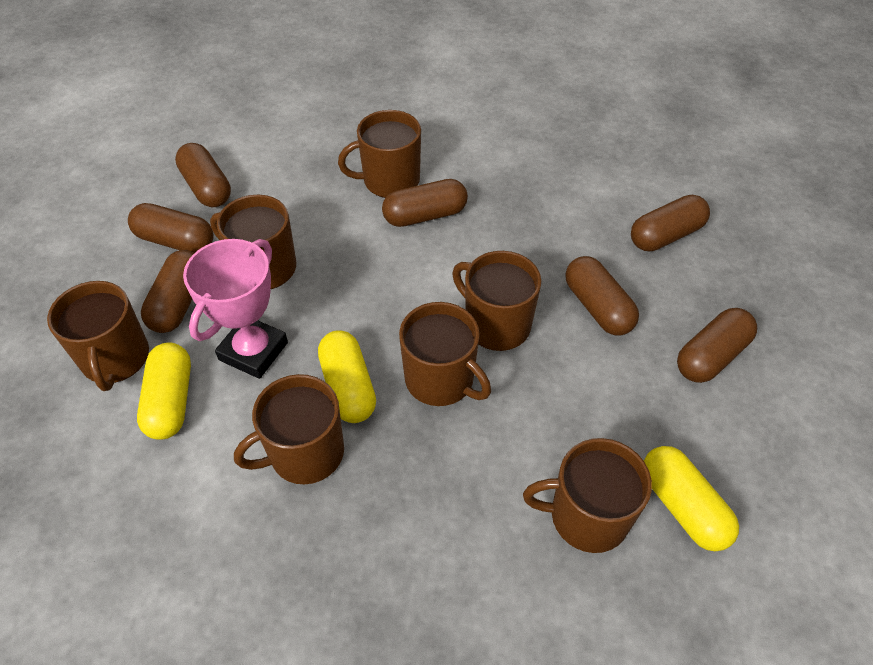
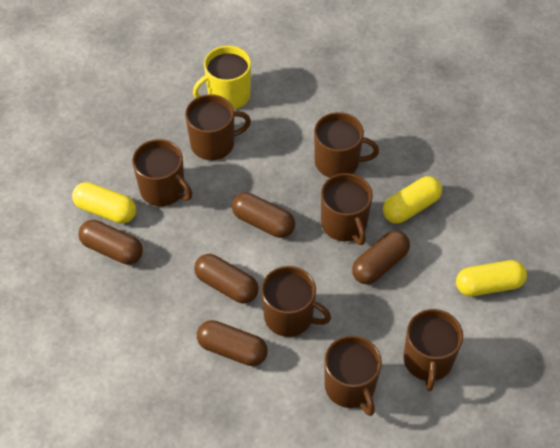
brown capsule: 7 -> 5
pink trophy: 1 -> 0
yellow mug: 0 -> 1

